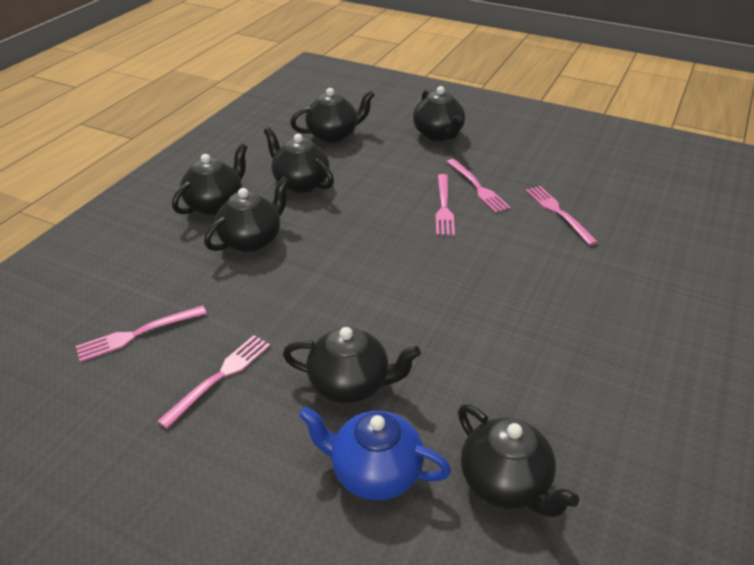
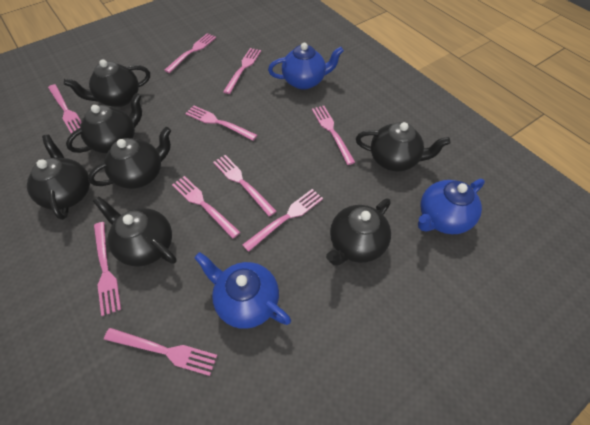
blue teapot: 1 -> 3
pink fork: 5 -> 10

